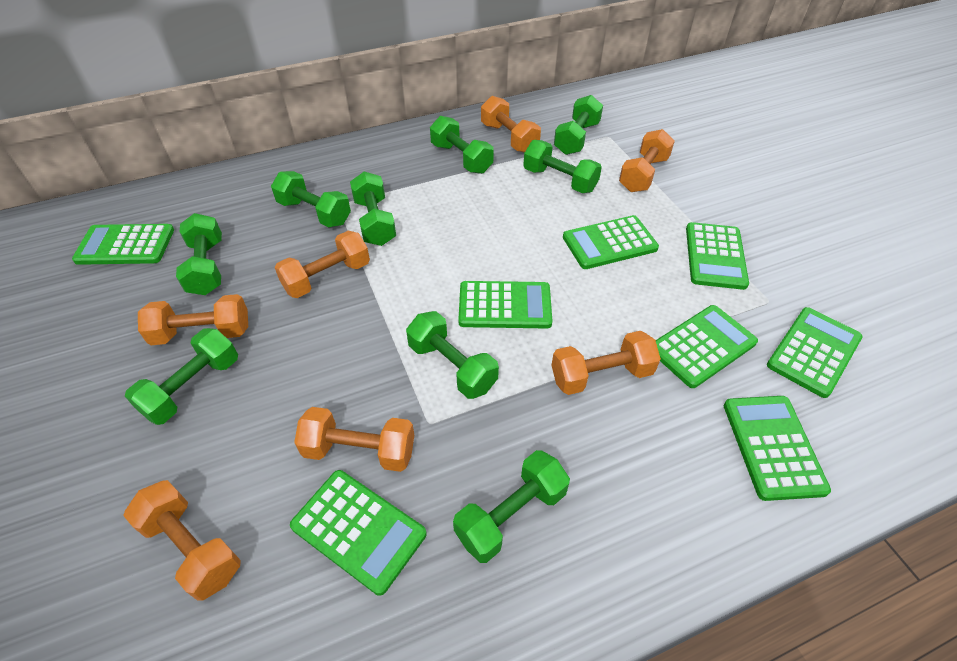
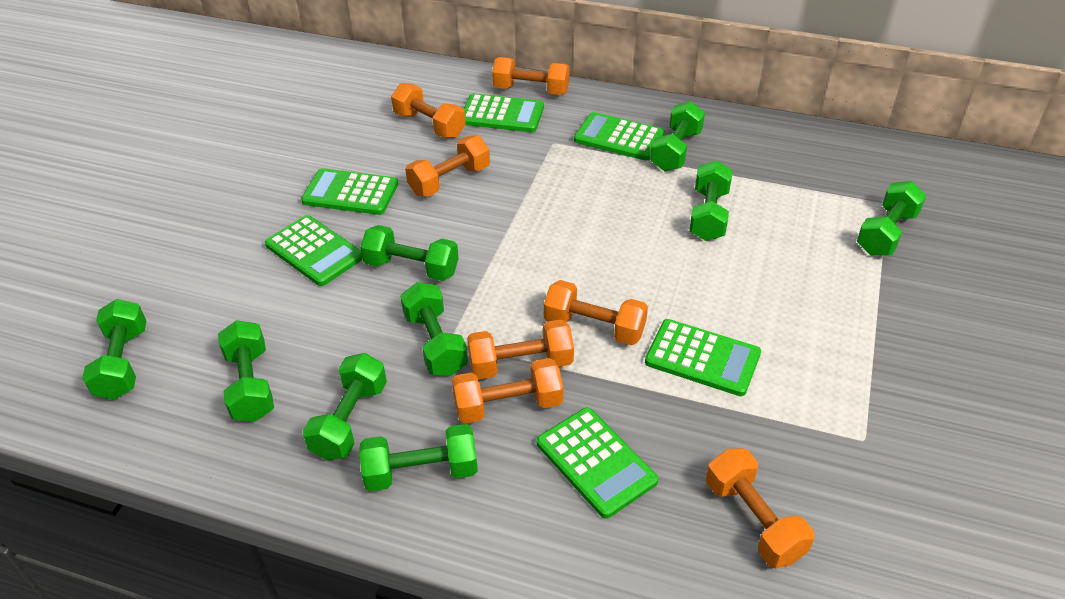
green calculator: 8 -> 6

